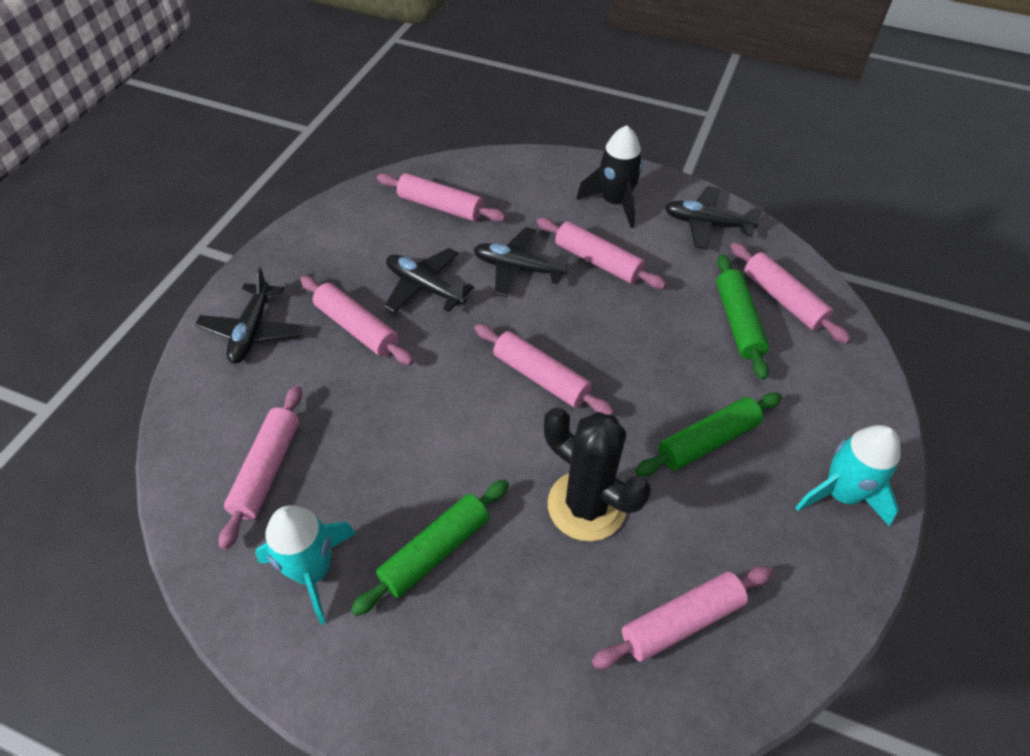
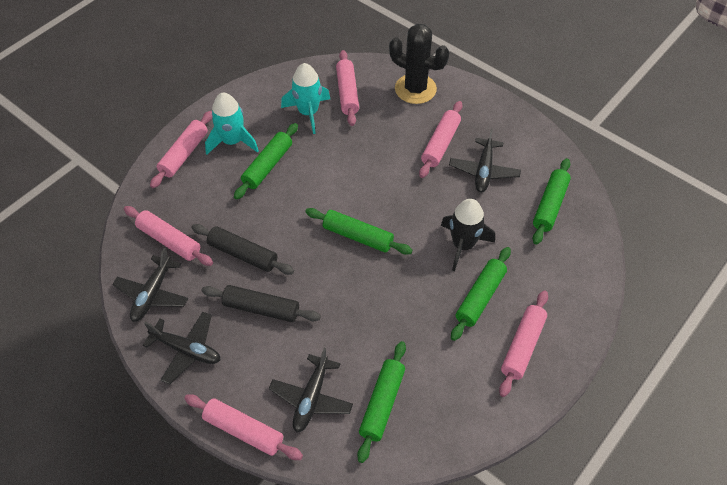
black rolling pin: 0 -> 2
green rolling pin: 3 -> 5
pink rolling pin: 7 -> 6

